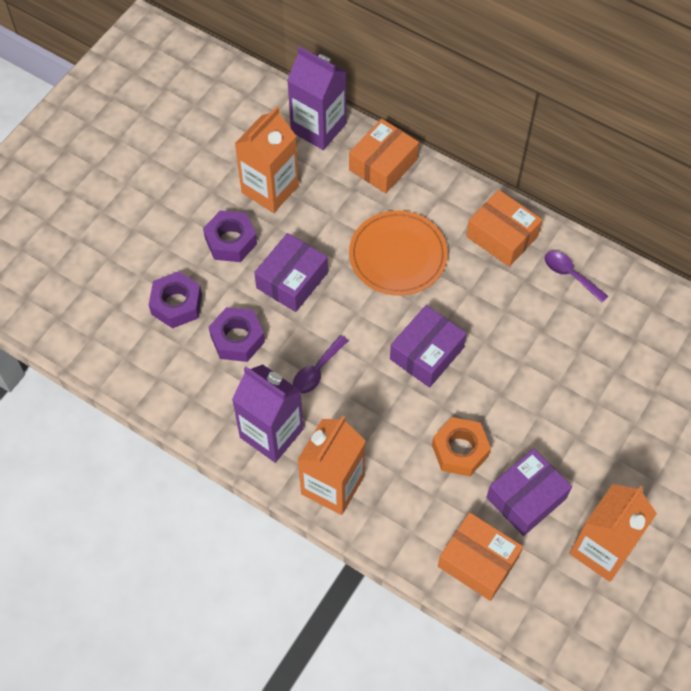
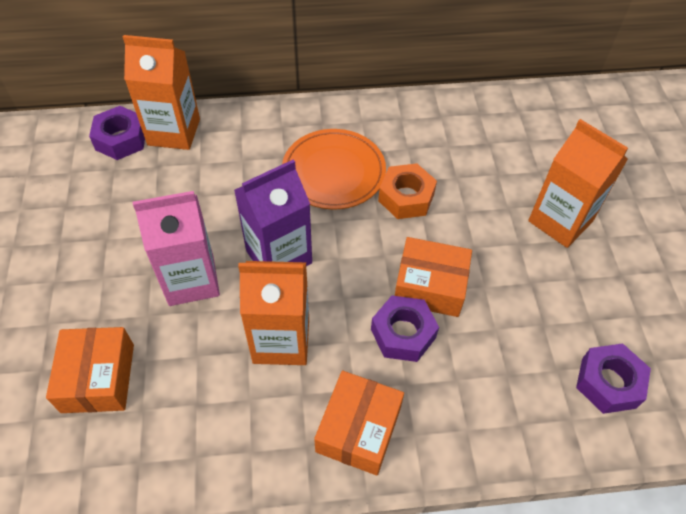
pink carton: 0 -> 1
purple box: 3 -> 0
purple carton: 2 -> 1
purple spoon: 2 -> 0

